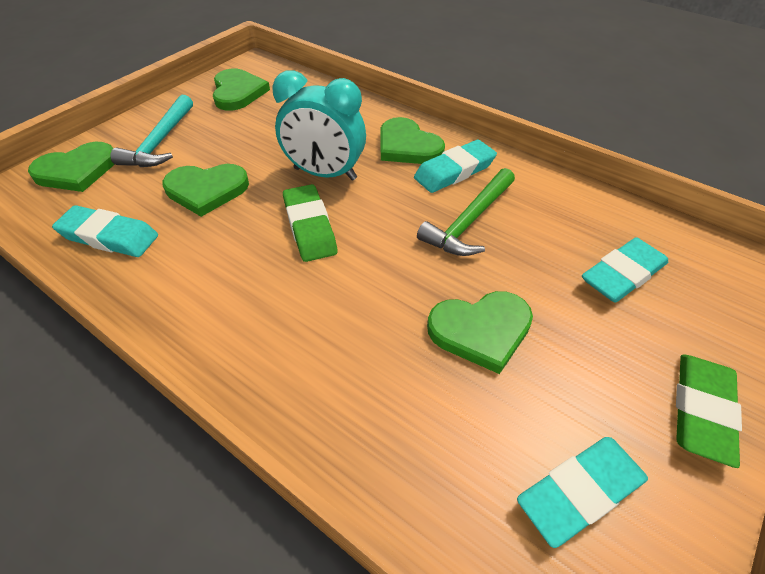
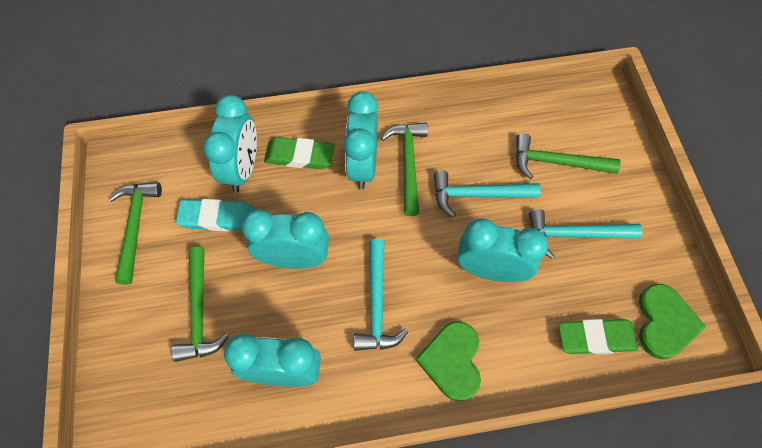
green hammer: 1 -> 4
green heart: 5 -> 2
turquoise clock: 1 -> 5
turquoise eraser: 4 -> 1
turquoise hammer: 1 -> 3

